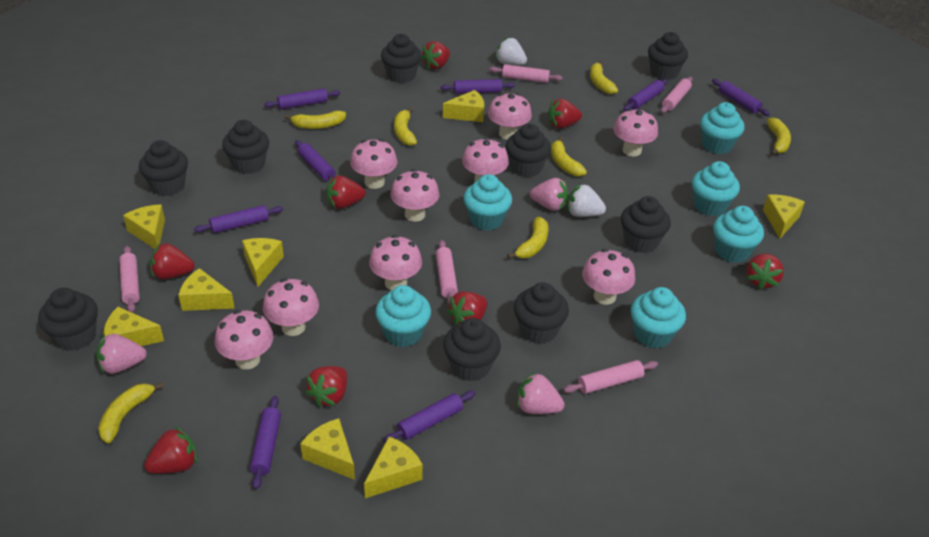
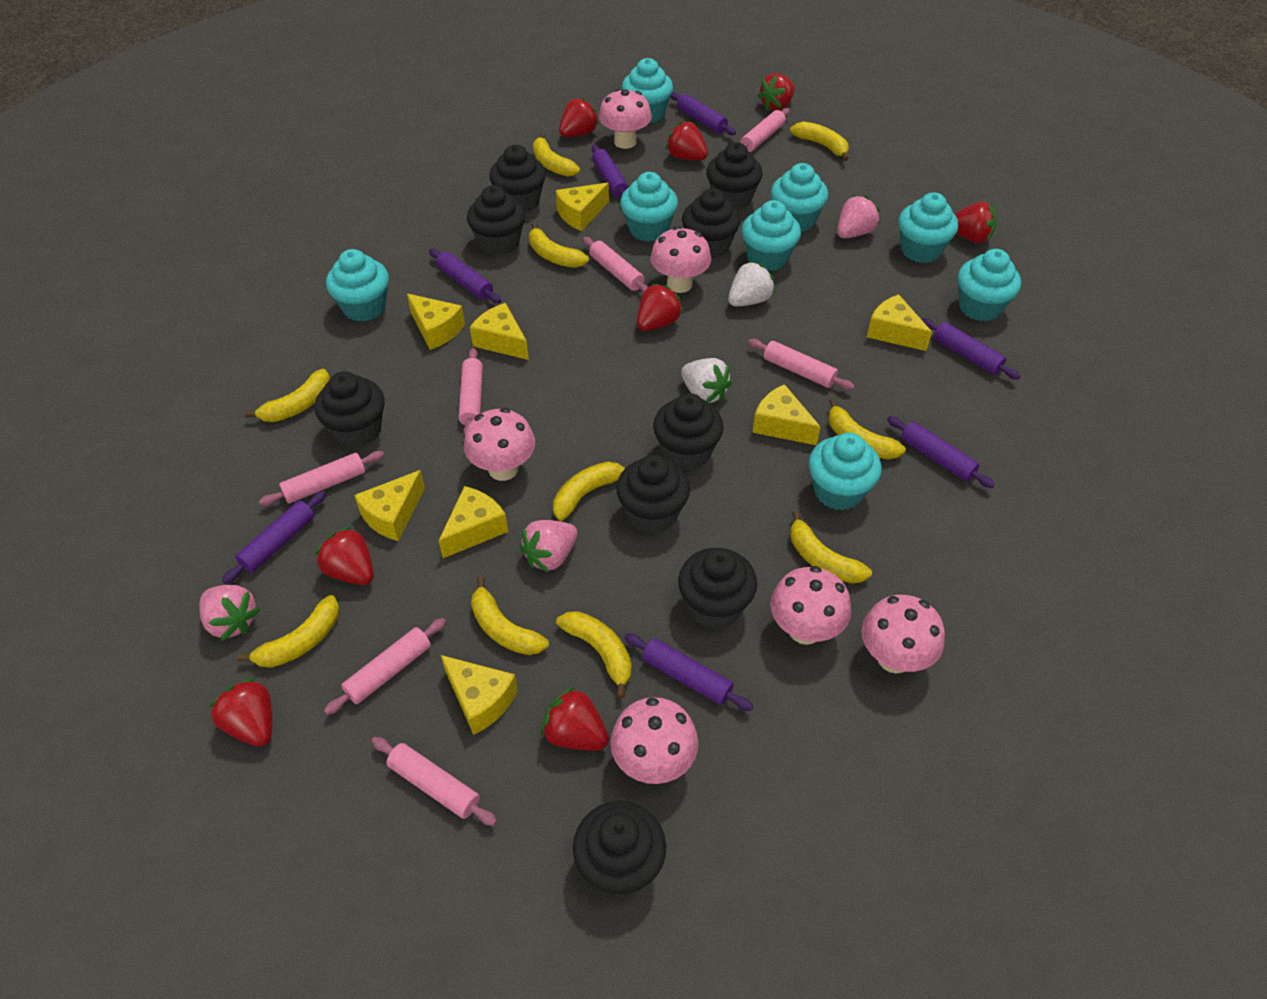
pink mushroom: 9 -> 6
pink rolling pin: 5 -> 7
purple rolling pin: 8 -> 7
turquoise cupcake: 6 -> 8
yellow banana: 7 -> 10

